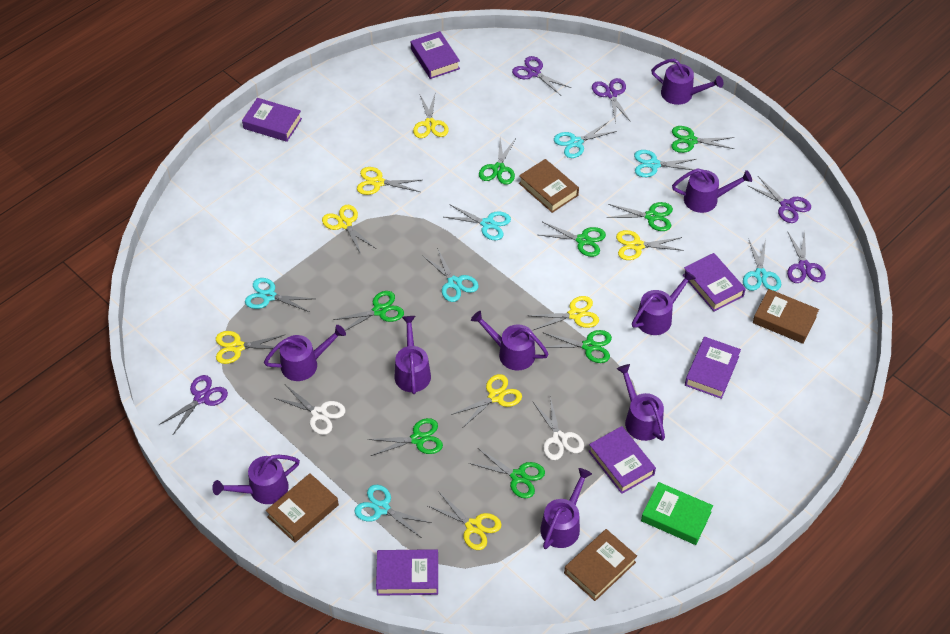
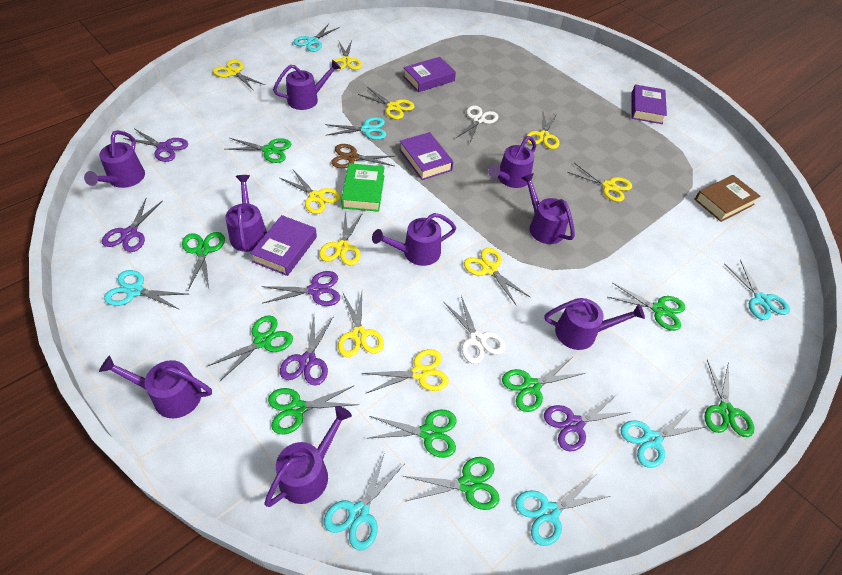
brown book: 4 -> 1
brown scissors: 0 -> 1
green scissors: 8 -> 9
purple book: 6 -> 4
yellow scissors: 8 -> 10

